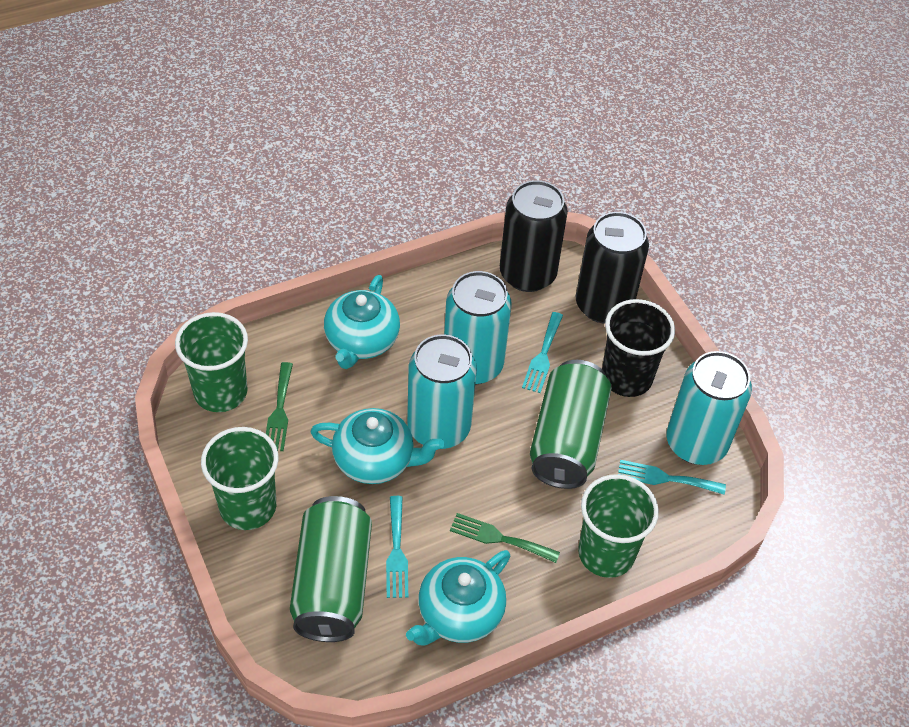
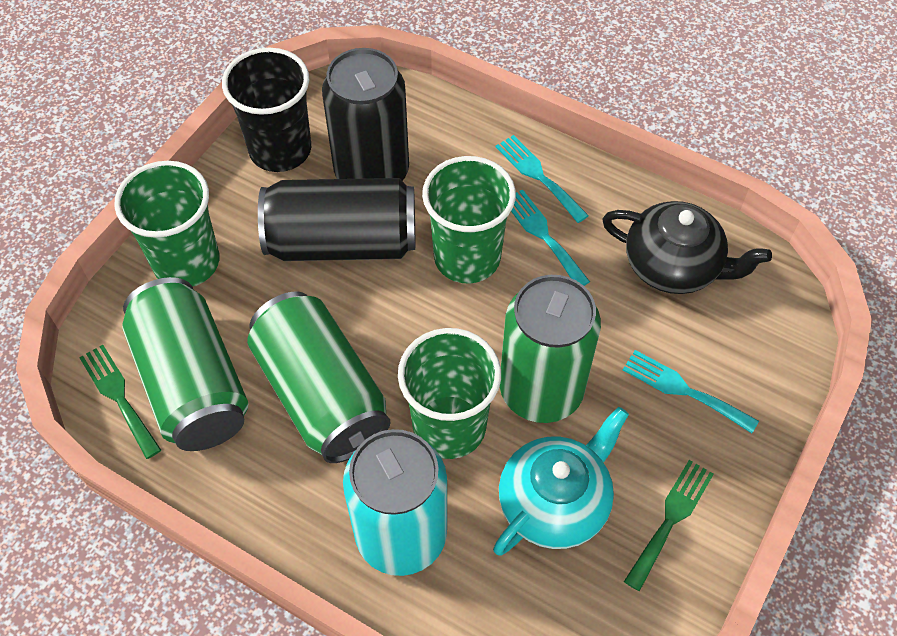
black teapot: 0 -> 1
green can: 2 -> 3
turquoise can: 3 -> 1
turquoise teapot: 3 -> 1

